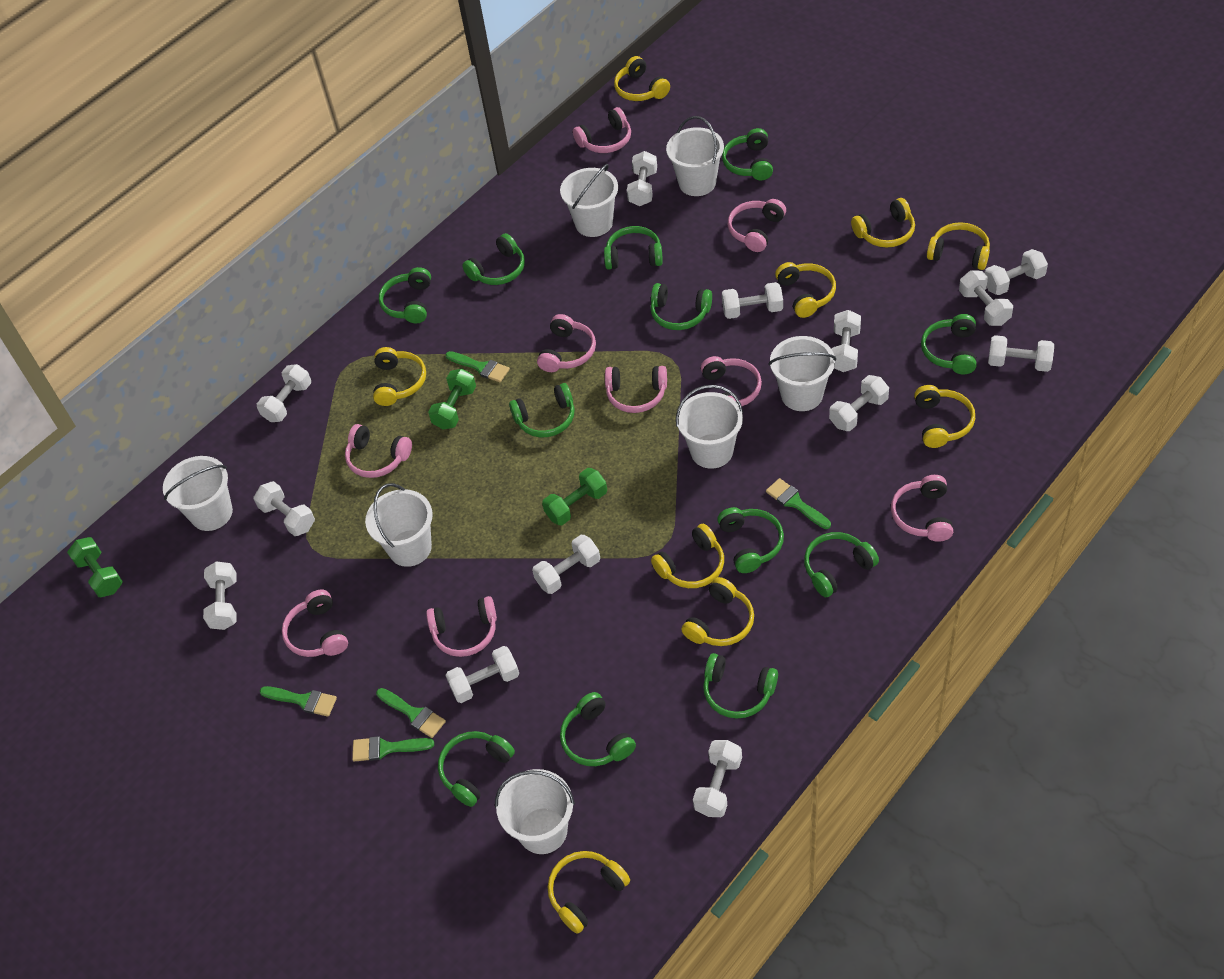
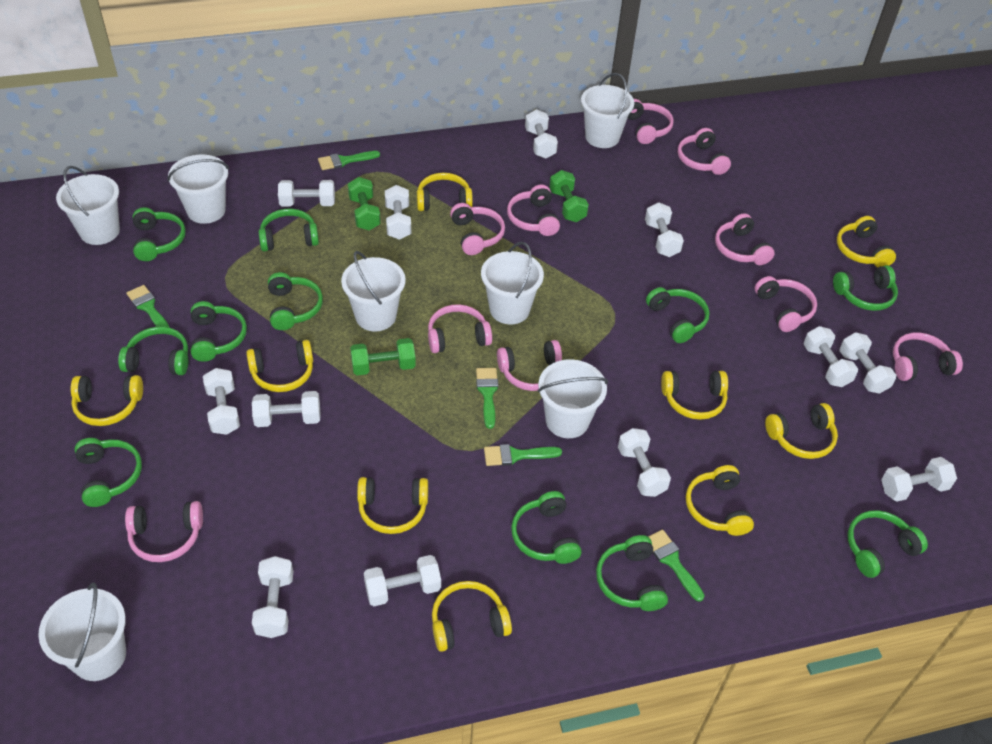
green headphones: 12 -> 11
pink headphones: 9 -> 10
white dumbbell: 13 -> 12

